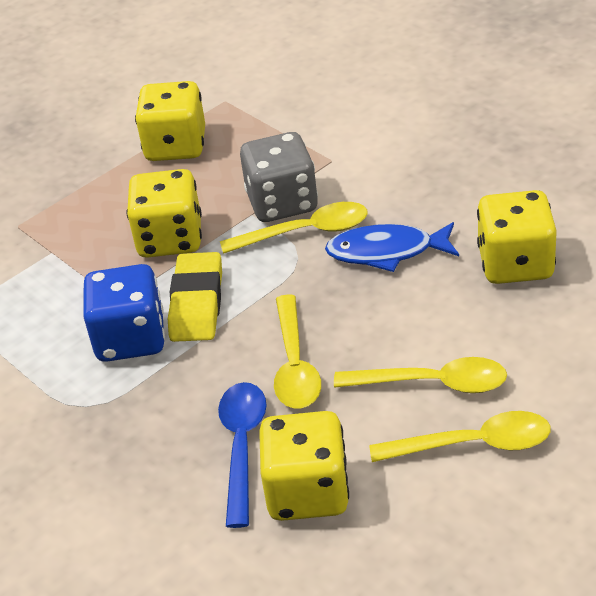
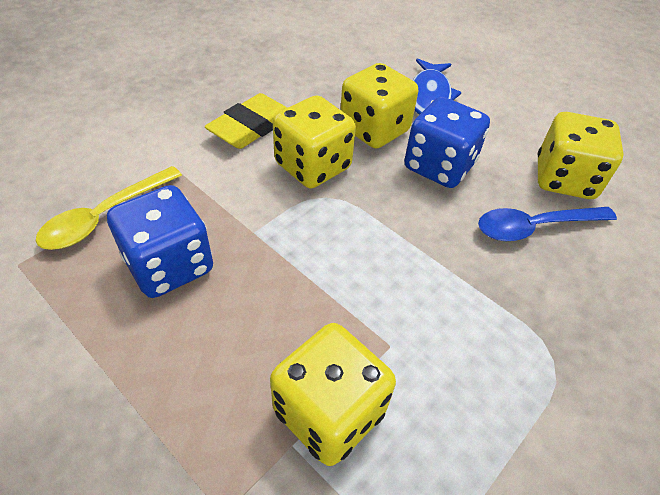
blue dice: 1 -> 2
grey dice: 1 -> 0
yellow spoon: 4 -> 1

